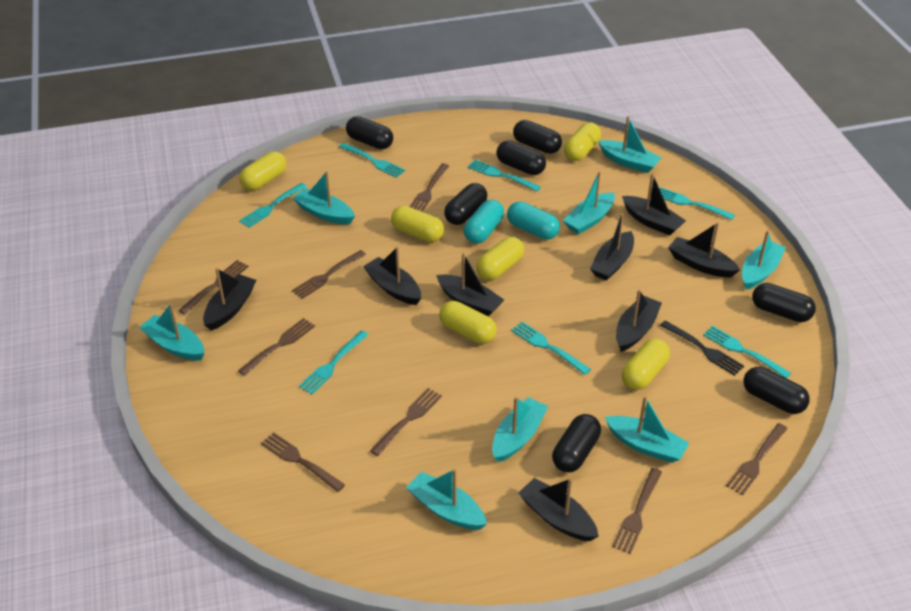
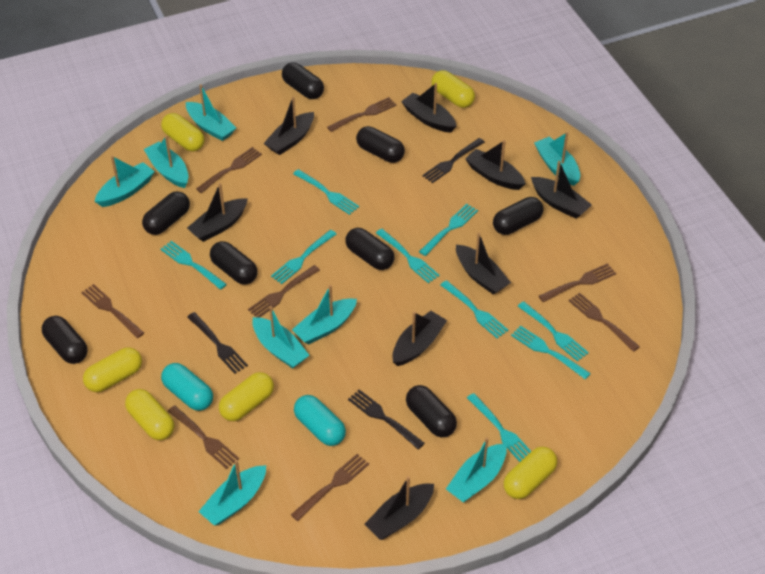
black capsule: 7 -> 8
black fork: 1 -> 3
turquoise fork: 7 -> 9

